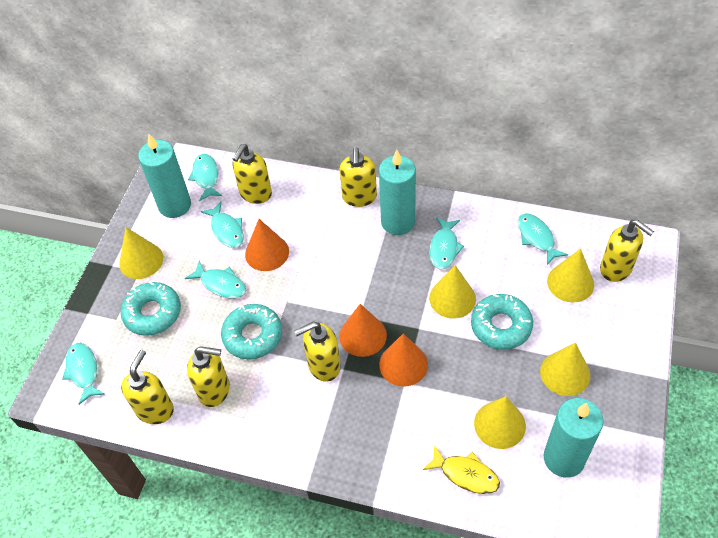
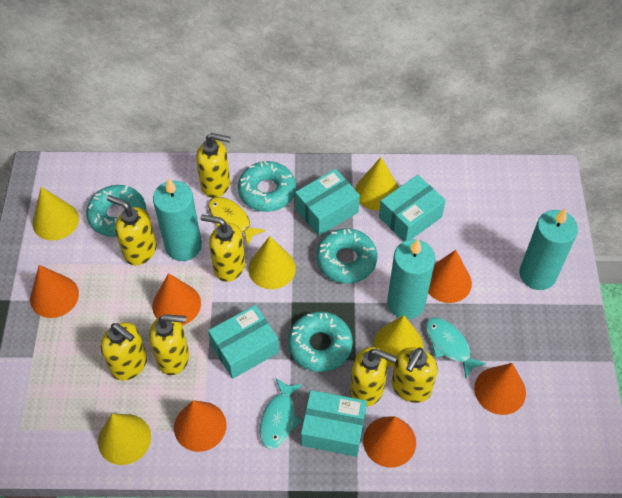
orange cone: 3 -> 6
turquoise box: 0 -> 4
turquoise donut: 3 -> 4
turquoise fish: 6 -> 2
yellow soap dispenser: 6 -> 7

